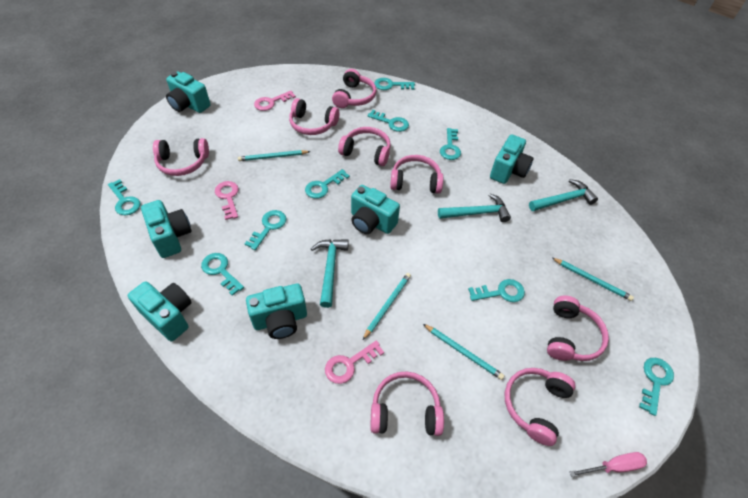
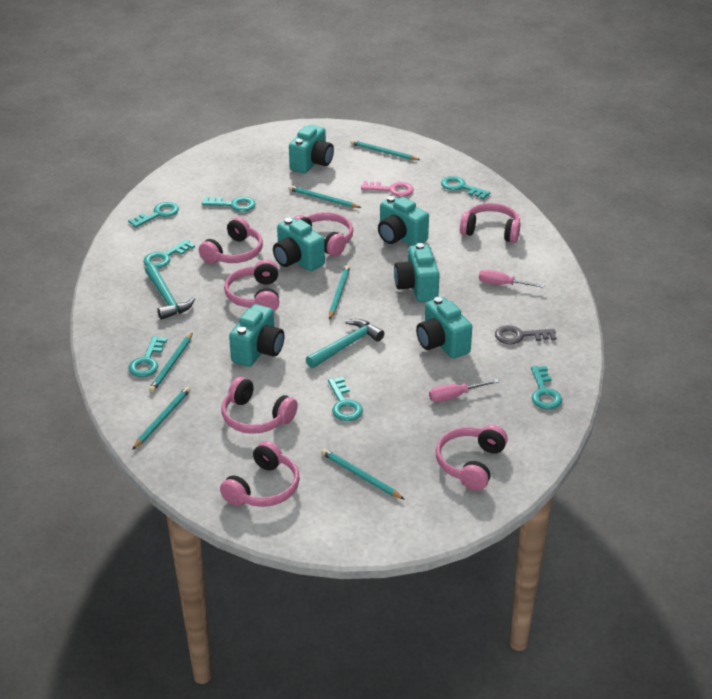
grey key: 0 -> 1
pink headphones: 8 -> 7
pink key: 3 -> 1
pink screwdriver: 1 -> 2
turquoise hammer: 3 -> 2
turquoise key: 9 -> 7
turquoise pencil: 4 -> 6

